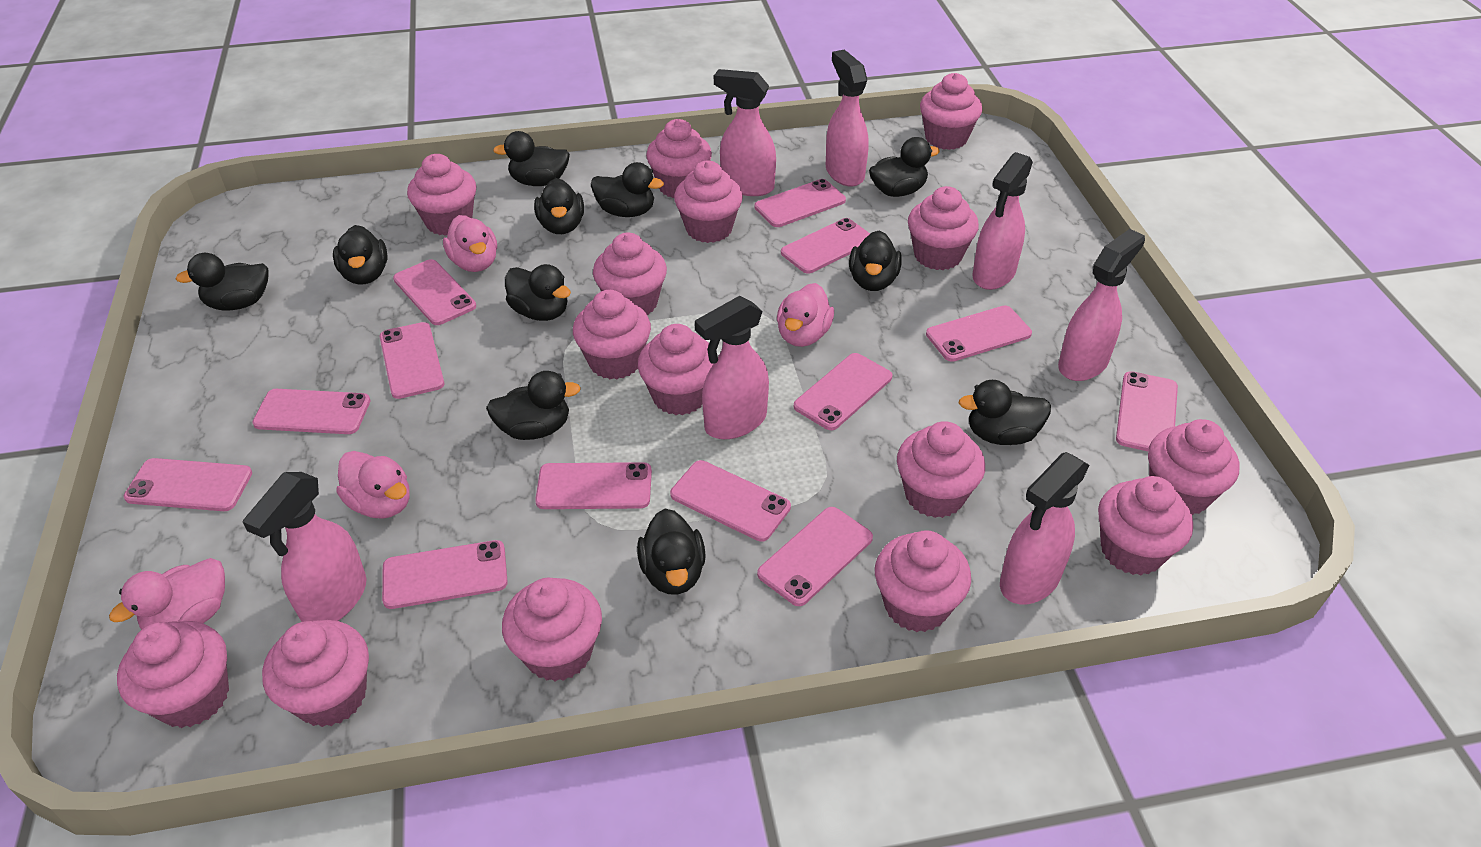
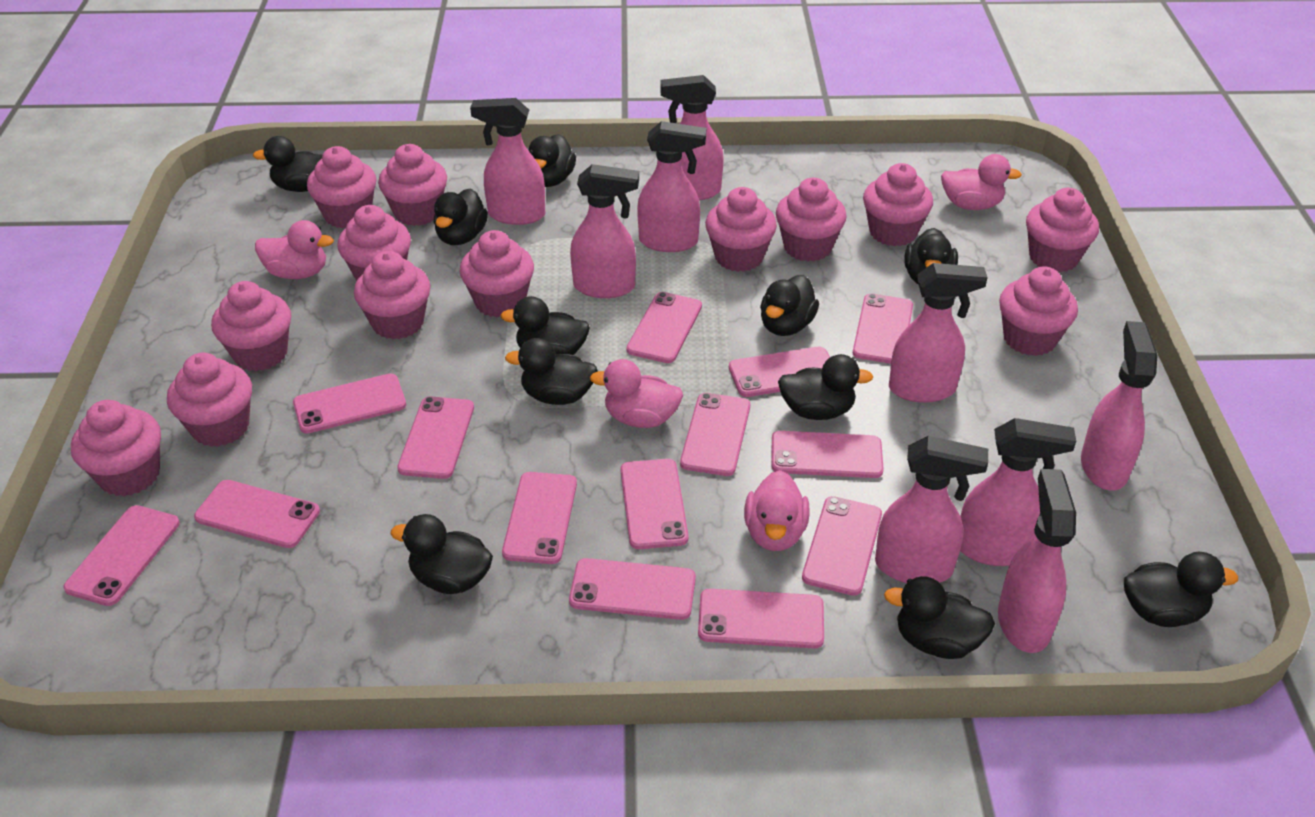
pink cupcake: 15 -> 13
pink phone: 13 -> 14
pink spray bottle: 7 -> 9

